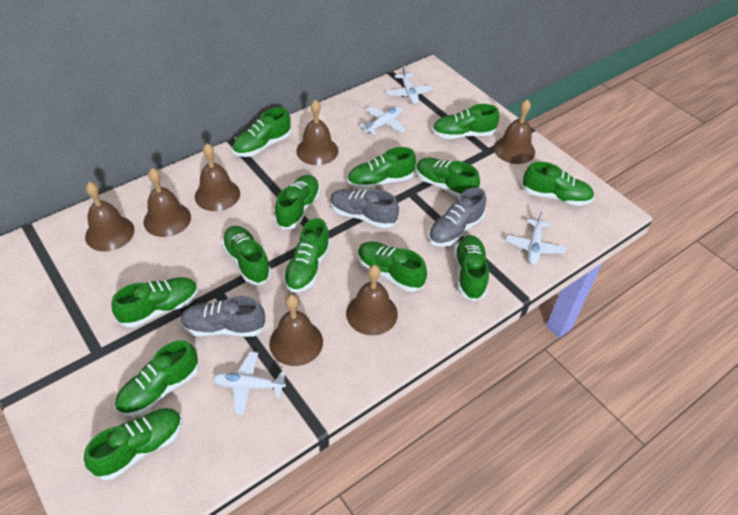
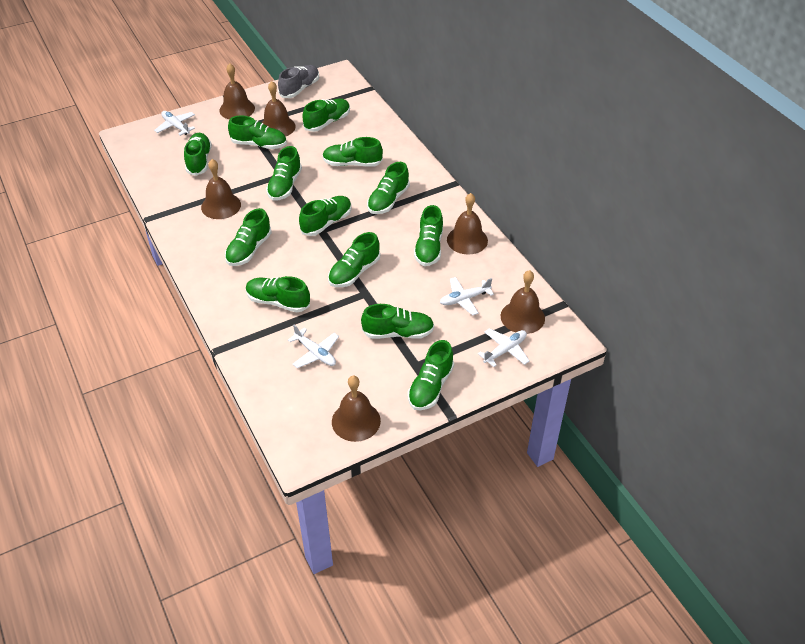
brown bell: 7 -> 6
grey shoe: 3 -> 1

